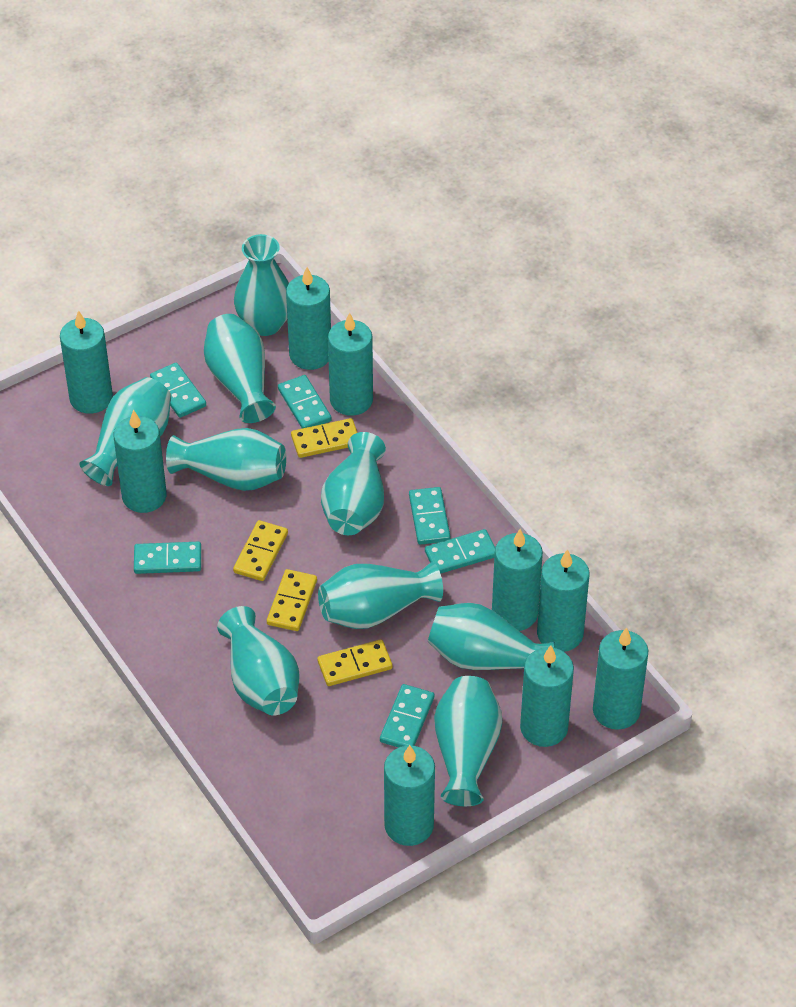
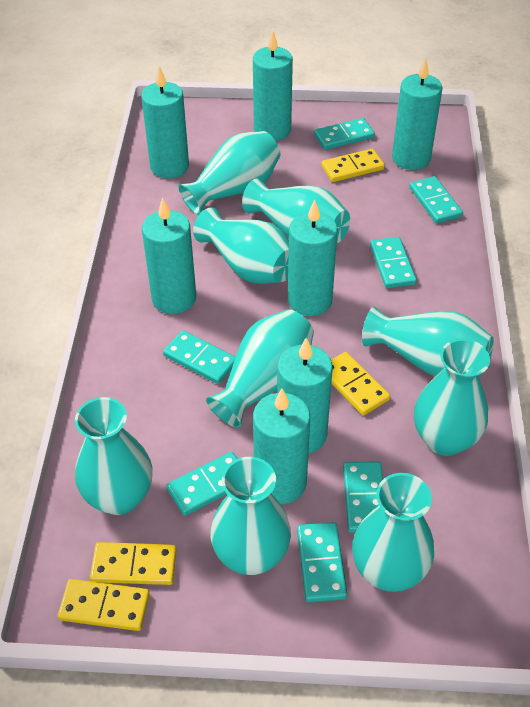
turquoise candle: 9 -> 7
turquoise domino: 6 -> 7

